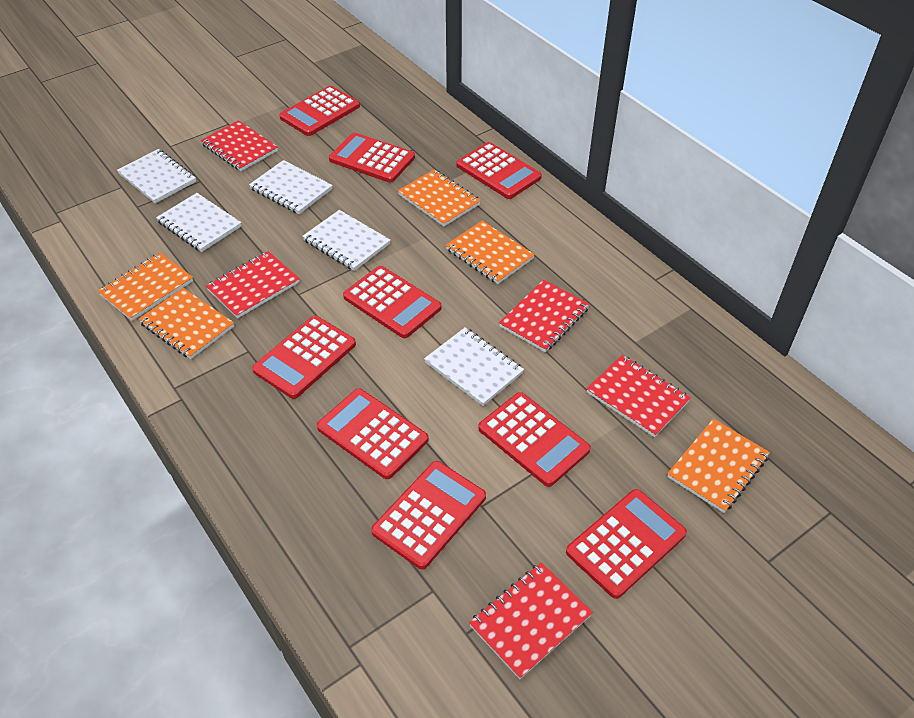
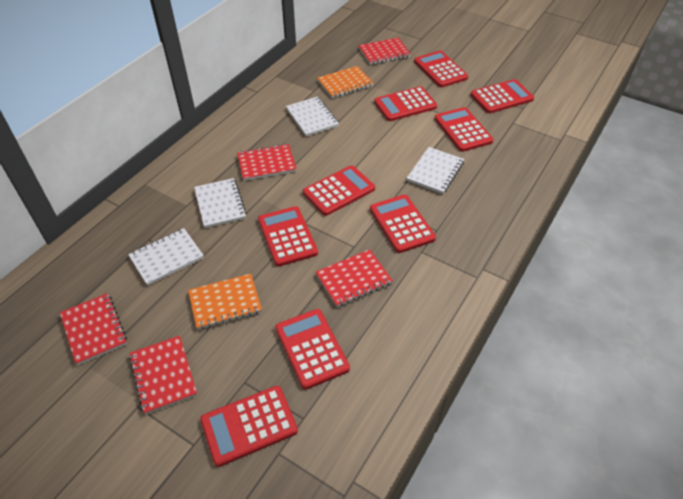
orange notebook: 5 -> 2
white notebook: 5 -> 4

